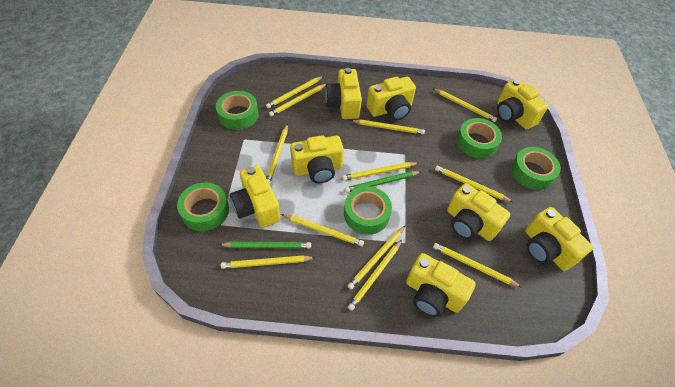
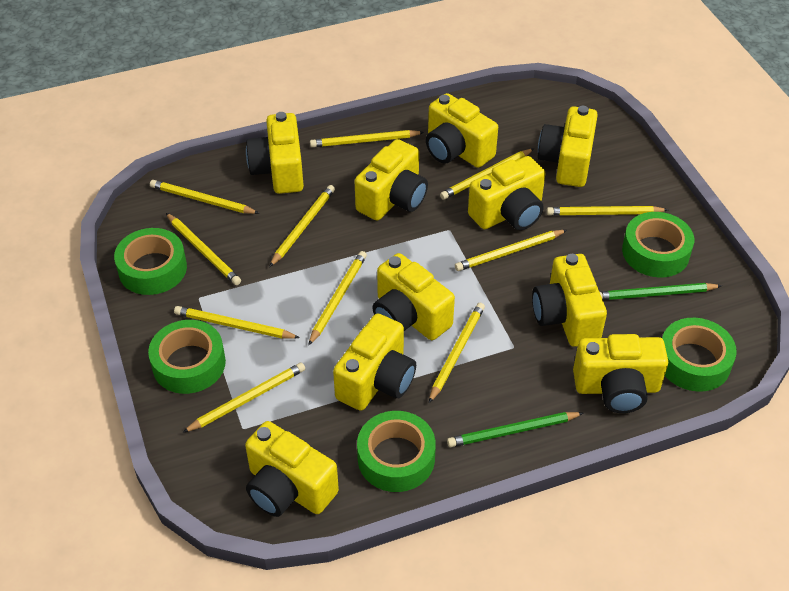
yellow camera: 8 -> 10
yellow pencil: 12 -> 11

